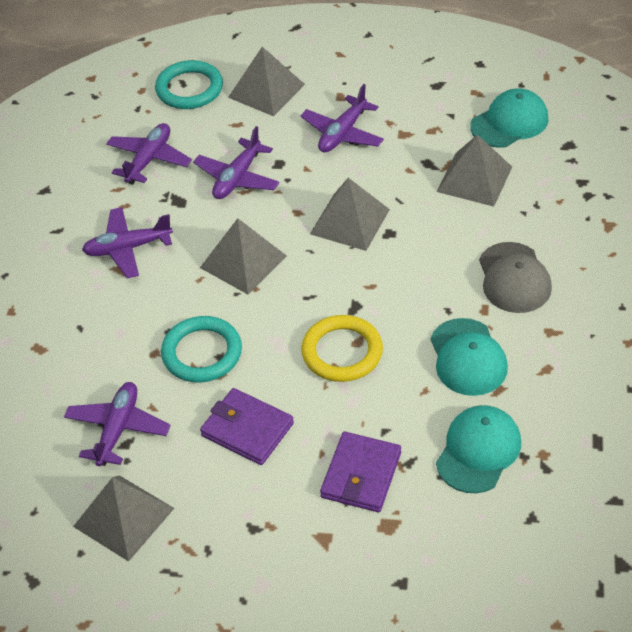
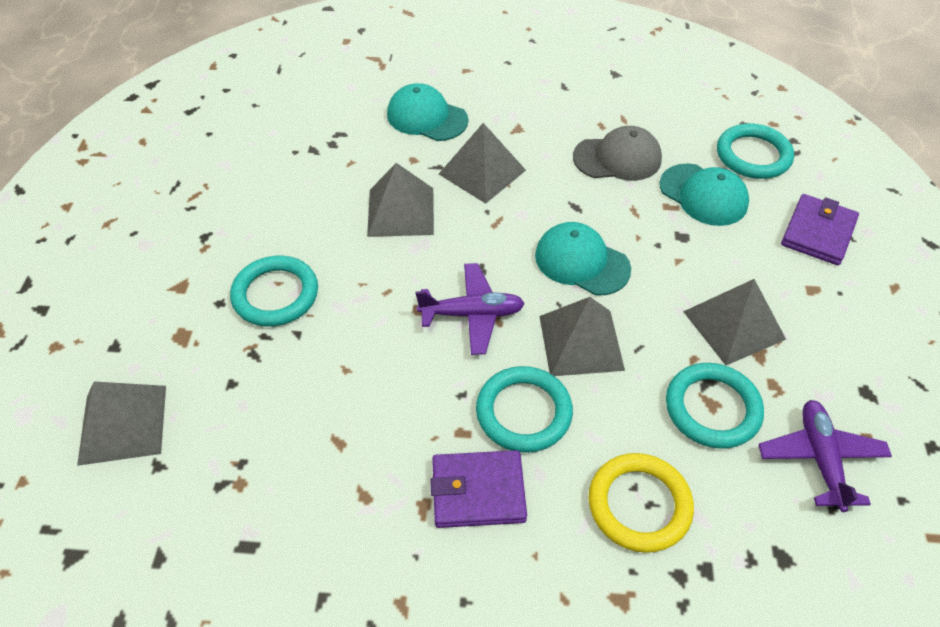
purple plane: 5 -> 2
turquoise ring: 2 -> 4

